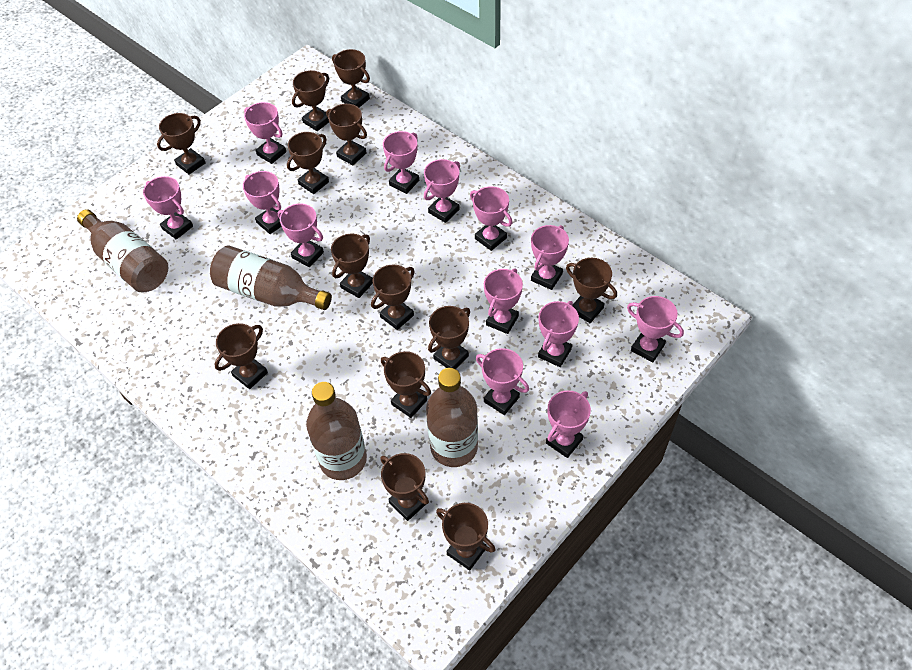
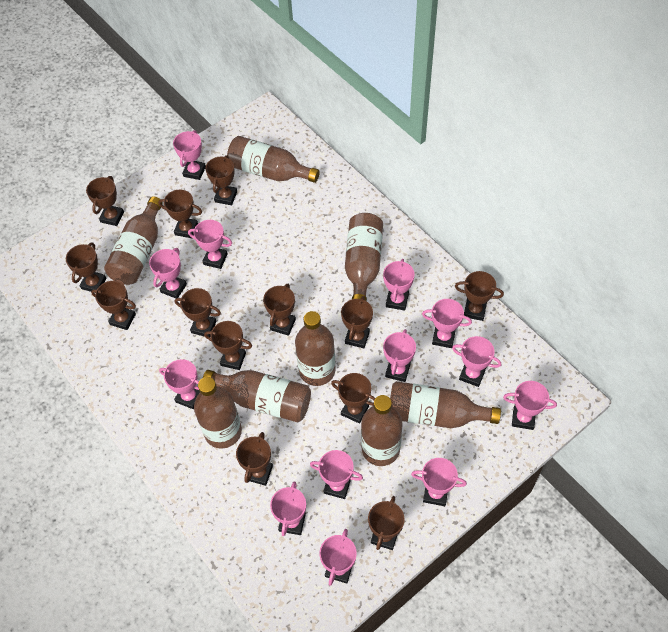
brown bottle: 4 -> 8

